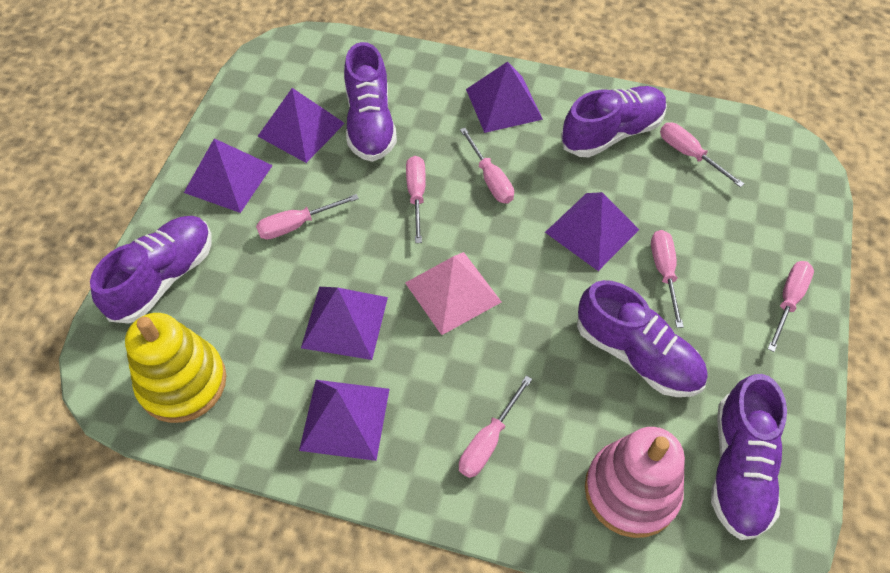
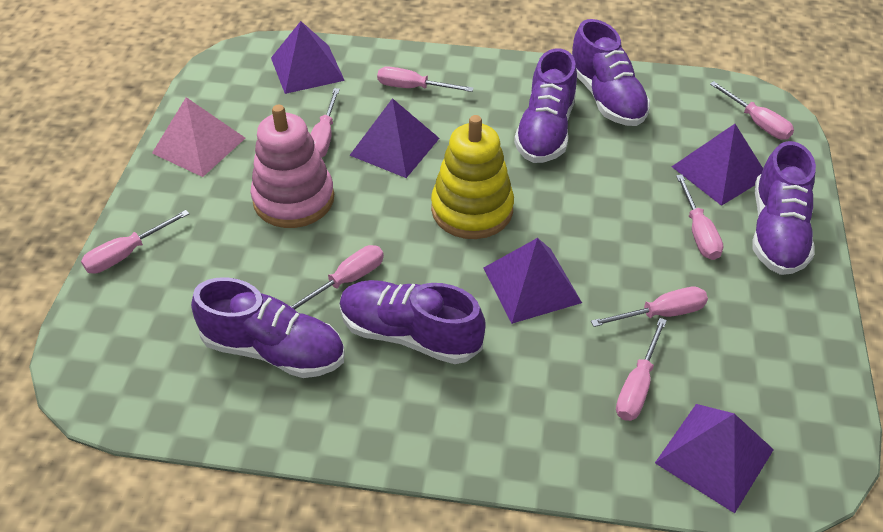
pink screwdriver: 7 -> 8
purple pyramid: 6 -> 5

